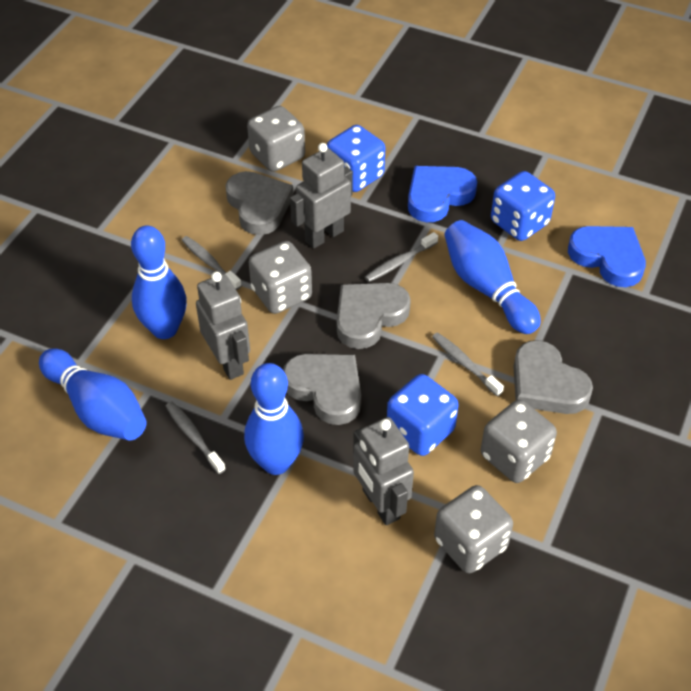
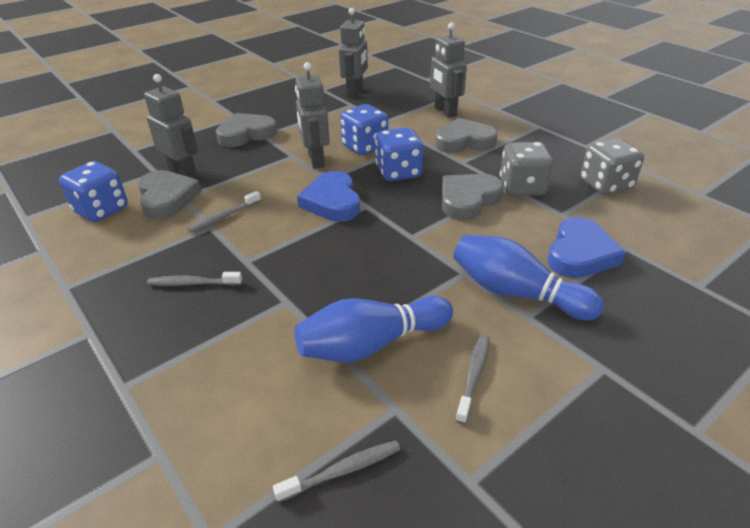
blue bowling pin: 4 -> 2
grey dice: 4 -> 2
grey robot: 3 -> 4

